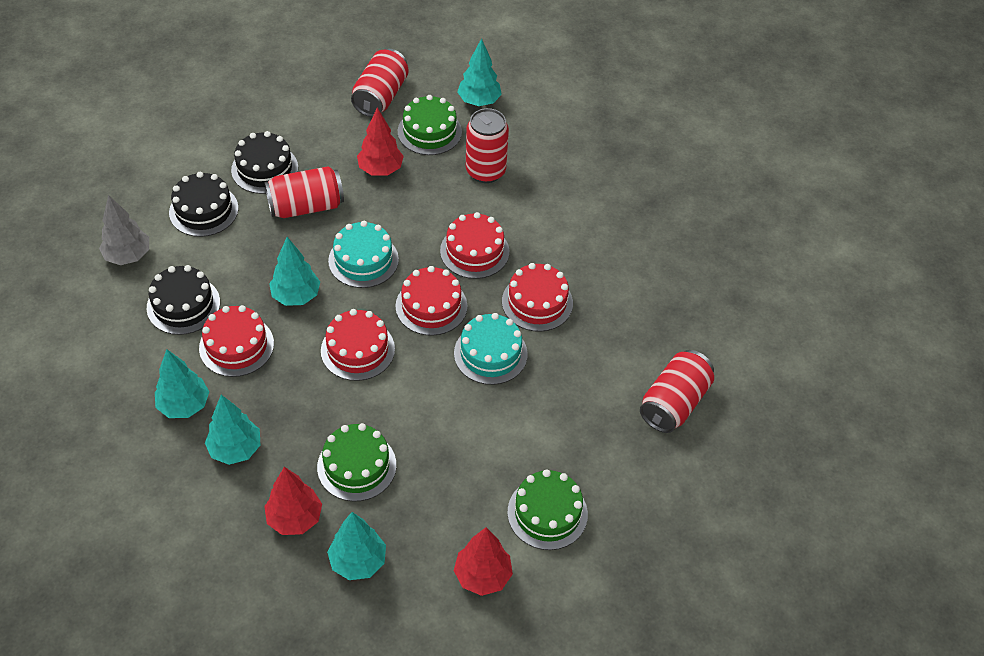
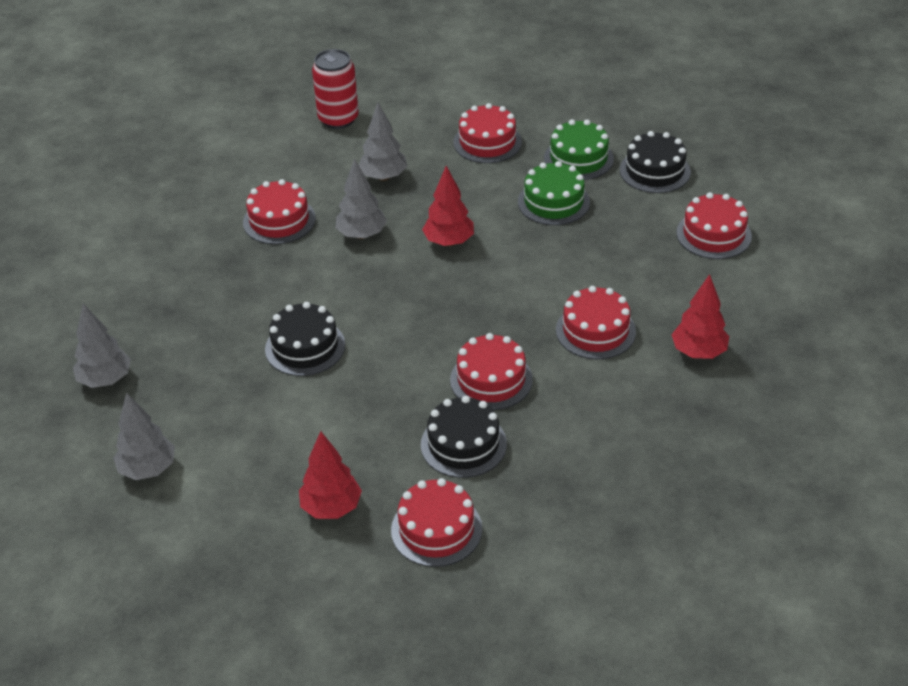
green cake: 3 -> 2
grey tree: 1 -> 4
red cake: 5 -> 6
red can: 4 -> 1
turquoise cake: 2 -> 0
turquoise tree: 5 -> 0

